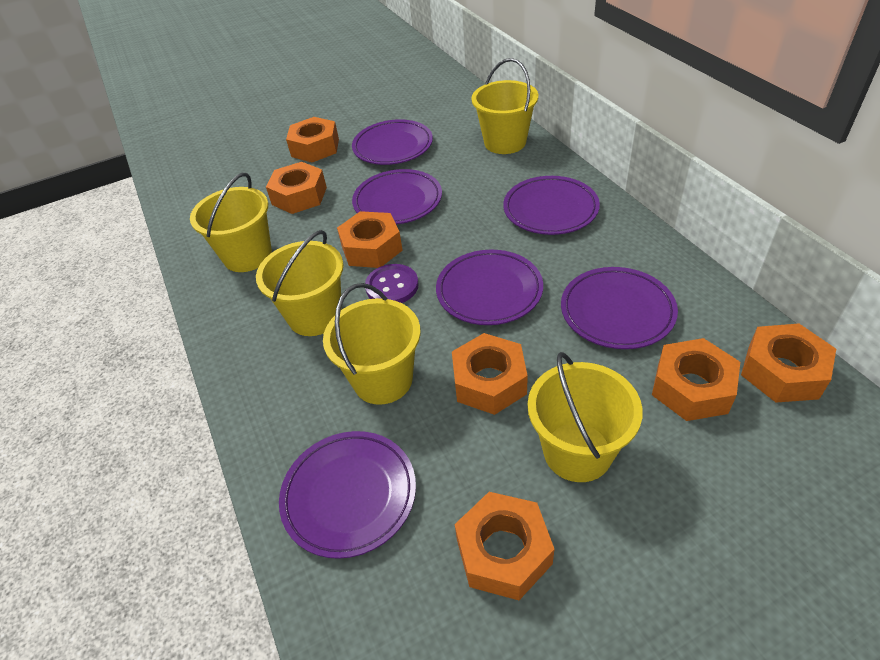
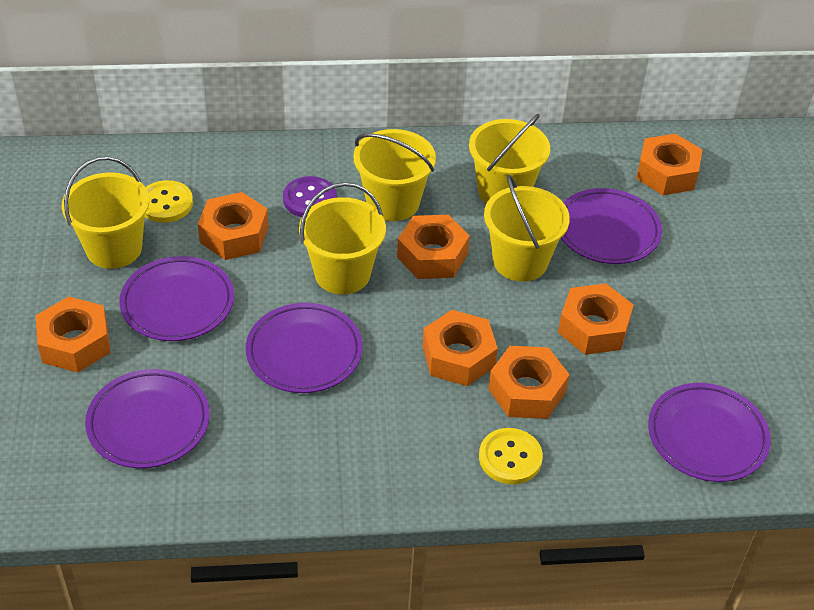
purple plate: 6 -> 5
yellow button: 0 -> 2

